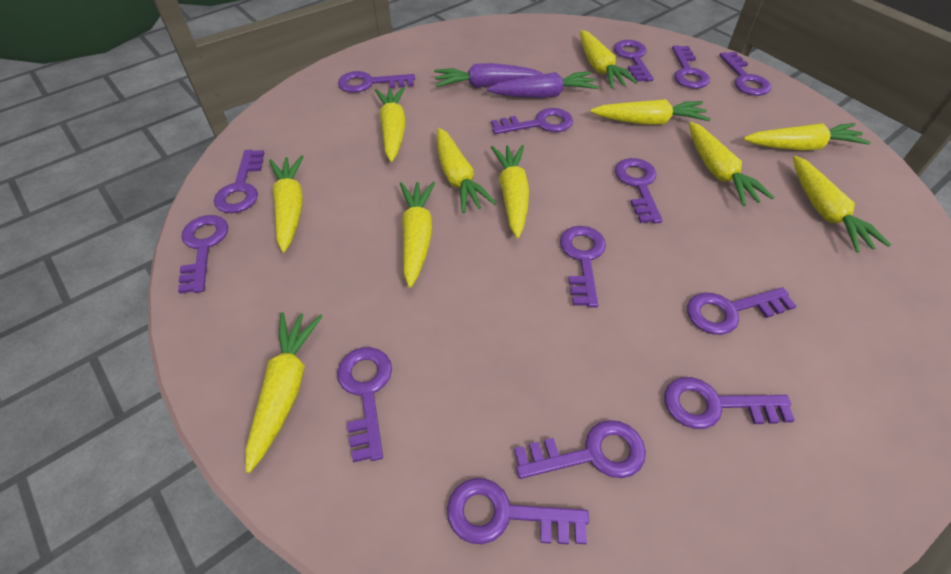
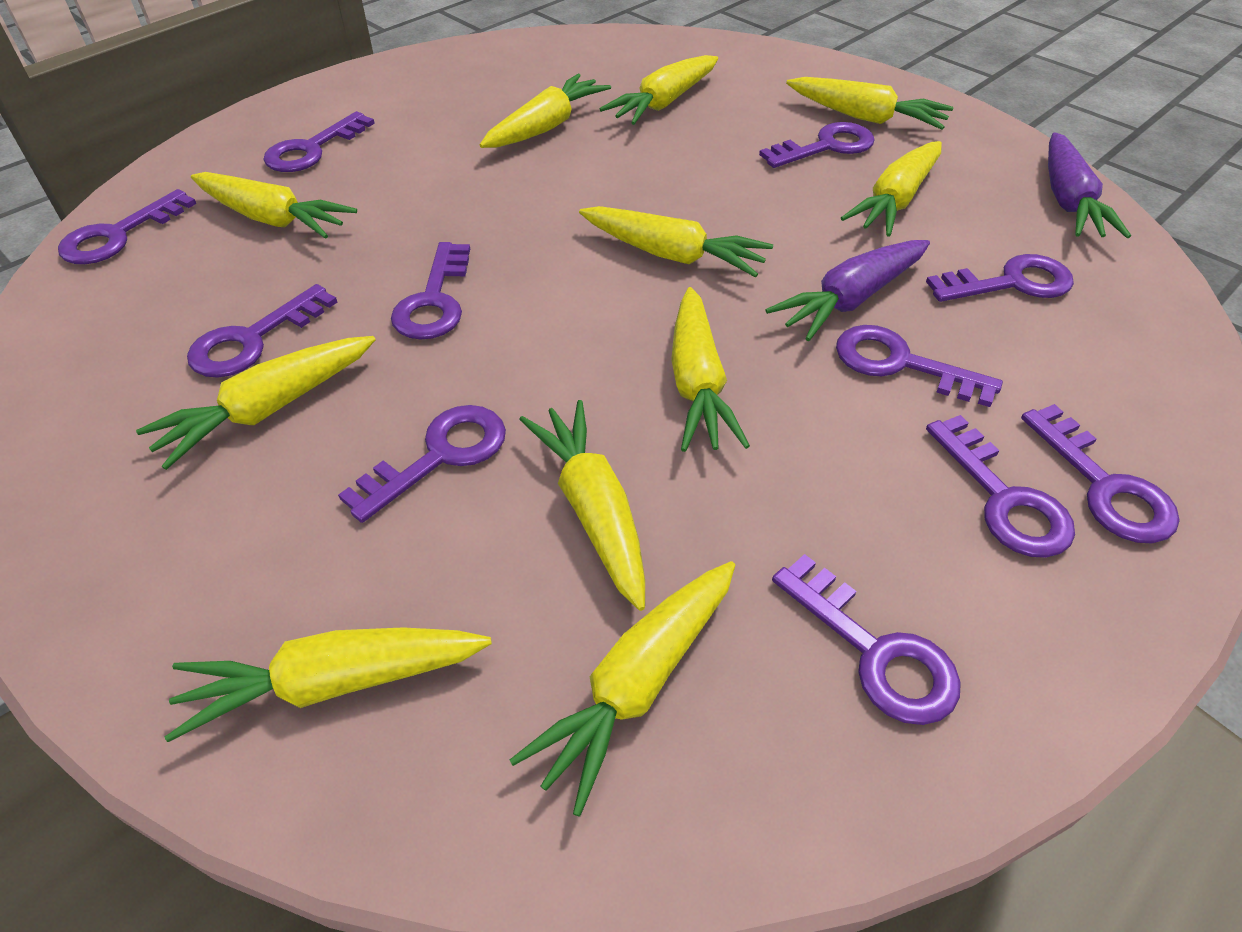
purple key: 14 -> 11

